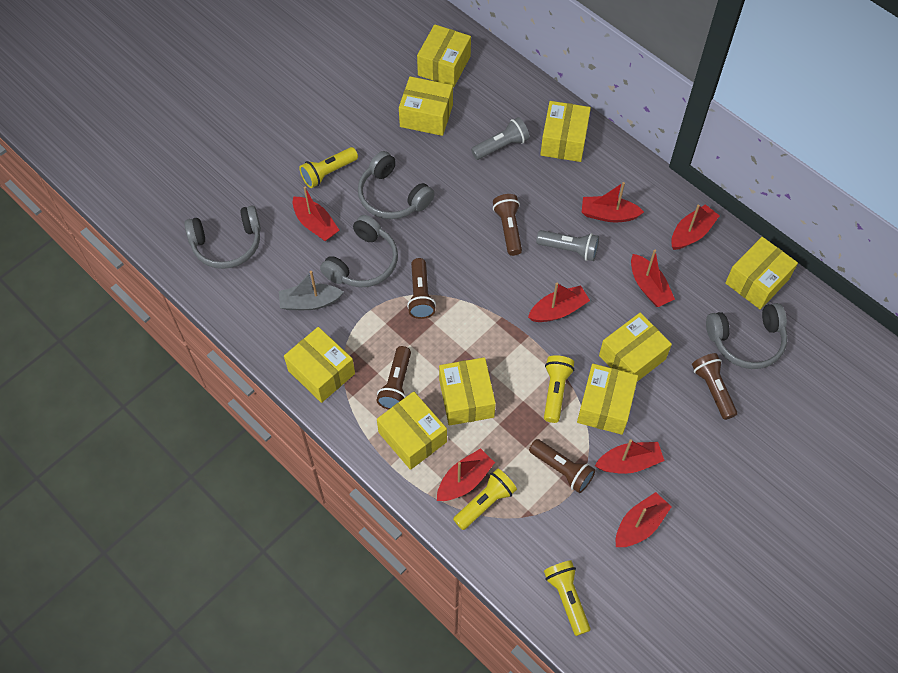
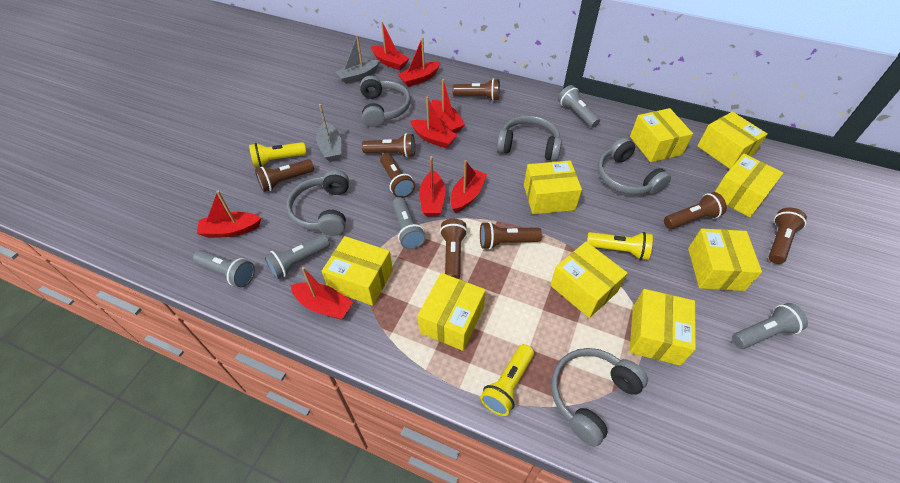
brown flashlight: 5 -> 8
grey boat: 1 -> 2
grey flashlight: 2 -> 5
grey headphones: 4 -> 5
yellow flashlight: 4 -> 3

